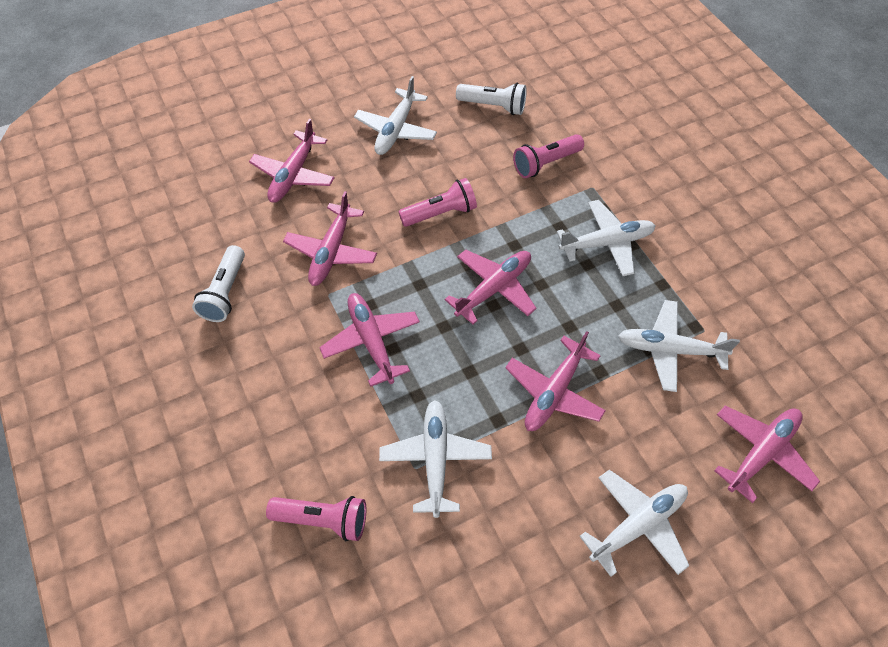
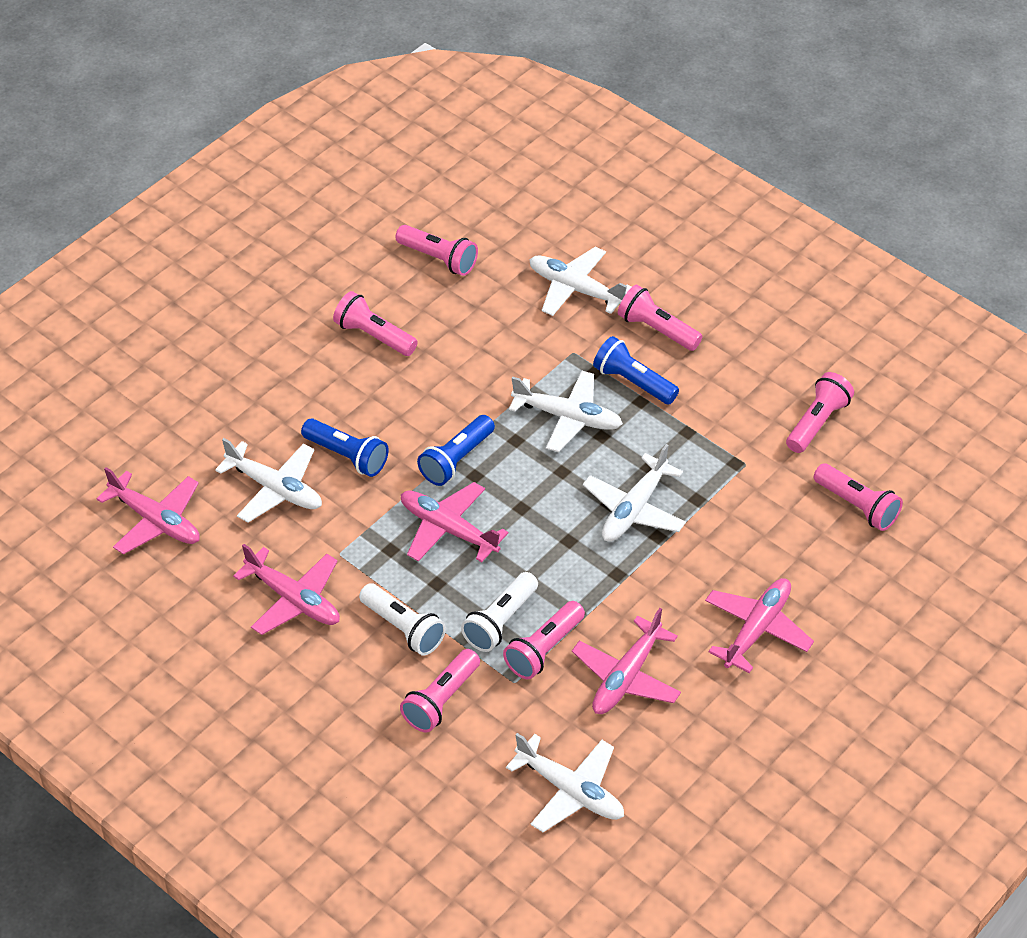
blue flashlight: 0 -> 3
pink flashlight: 3 -> 7
pink plane: 6 -> 5

